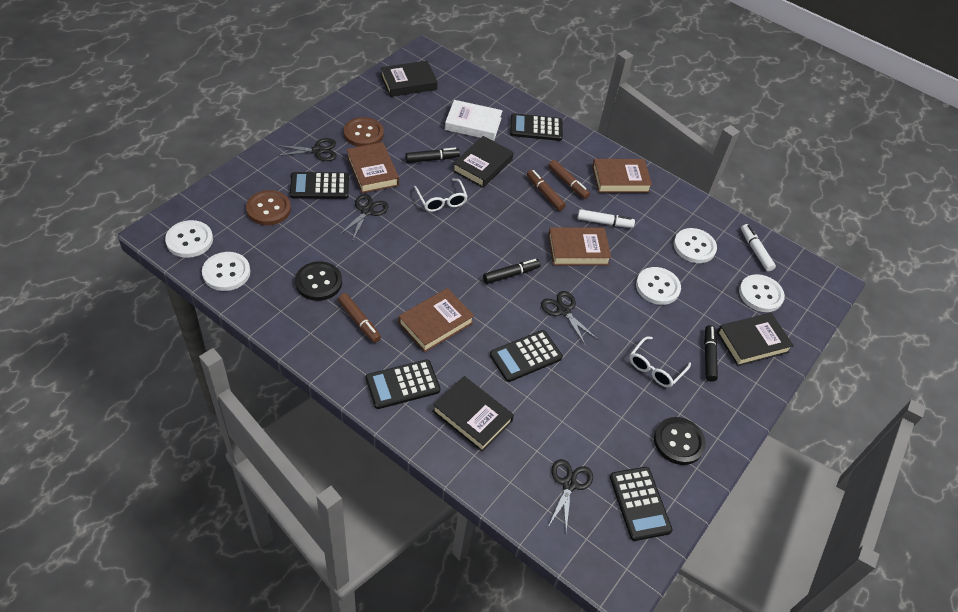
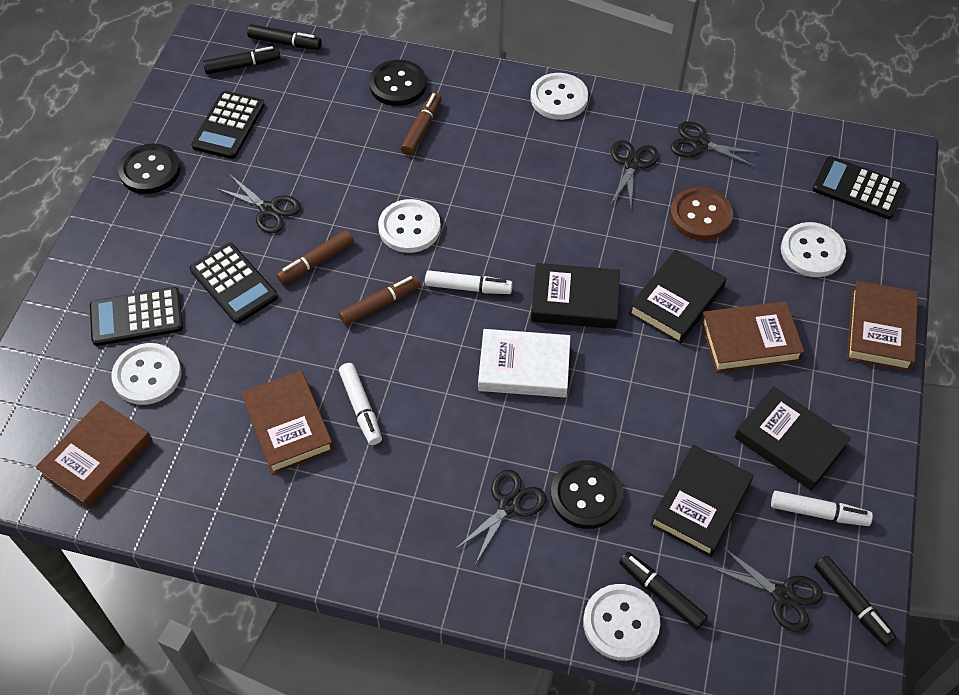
black button: 2 -> 3
black calculator: 5 -> 4
black marker: 3 -> 4
black scissors: 4 -> 5
brown button: 2 -> 1
white glasses: 2 -> 0
white marker: 2 -> 3

